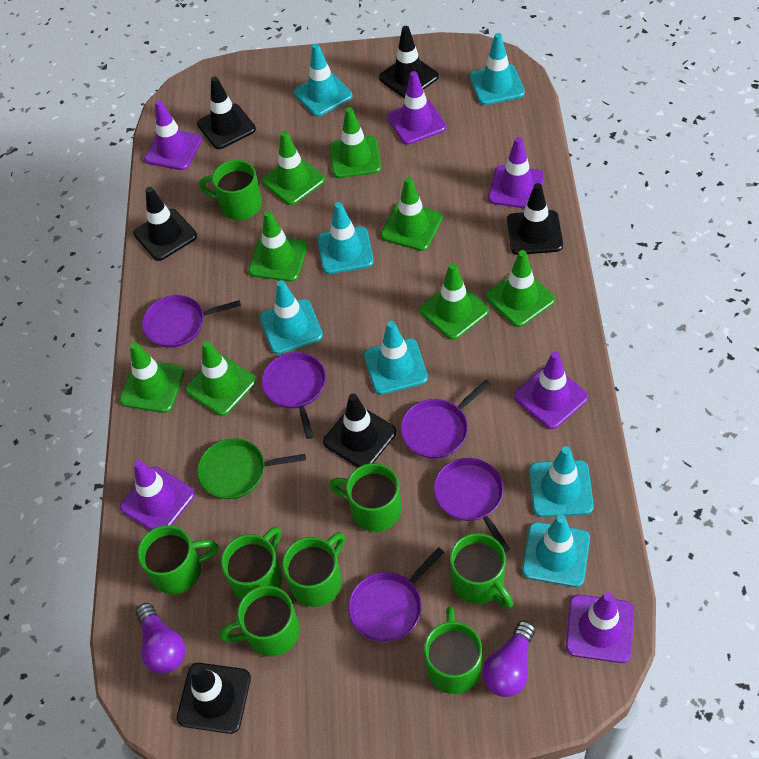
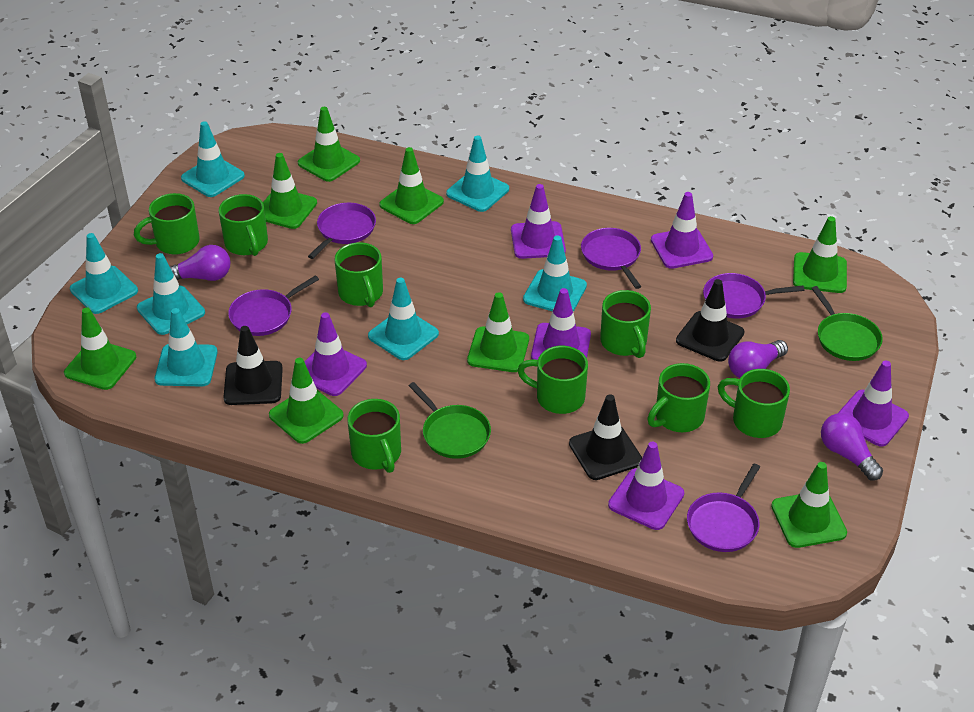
black traffic cone: 6 -> 3
green pan: 1 -> 2
purple light bulb: 2 -> 3

